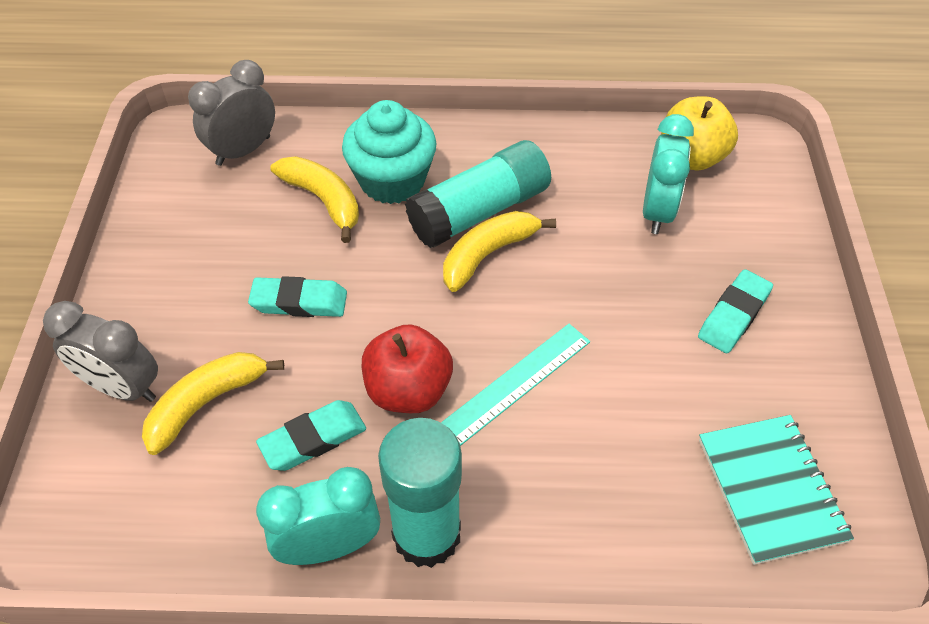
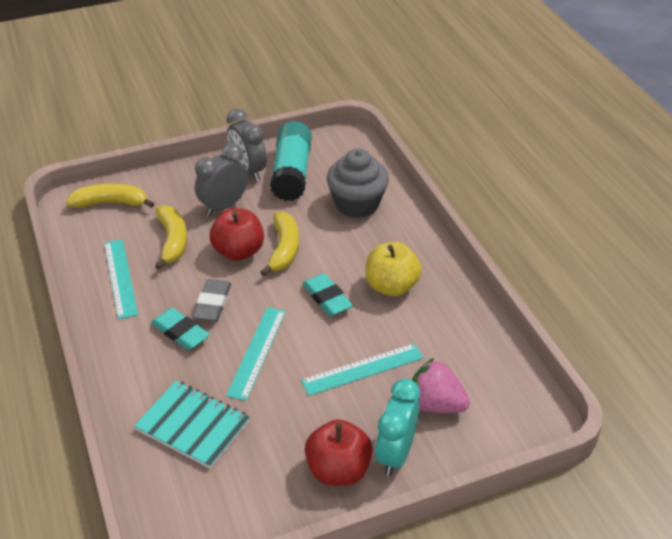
grey cupcake: 0 -> 1
grey eraser: 0 -> 1
pink strawberry: 0 -> 1
red apple: 1 -> 2
turquoise clock: 2 -> 1
turquoise cupcake: 1 -> 0
turquoise eraser: 3 -> 2
turquoise glue stick: 2 -> 1
turquoise ruler: 1 -> 3

